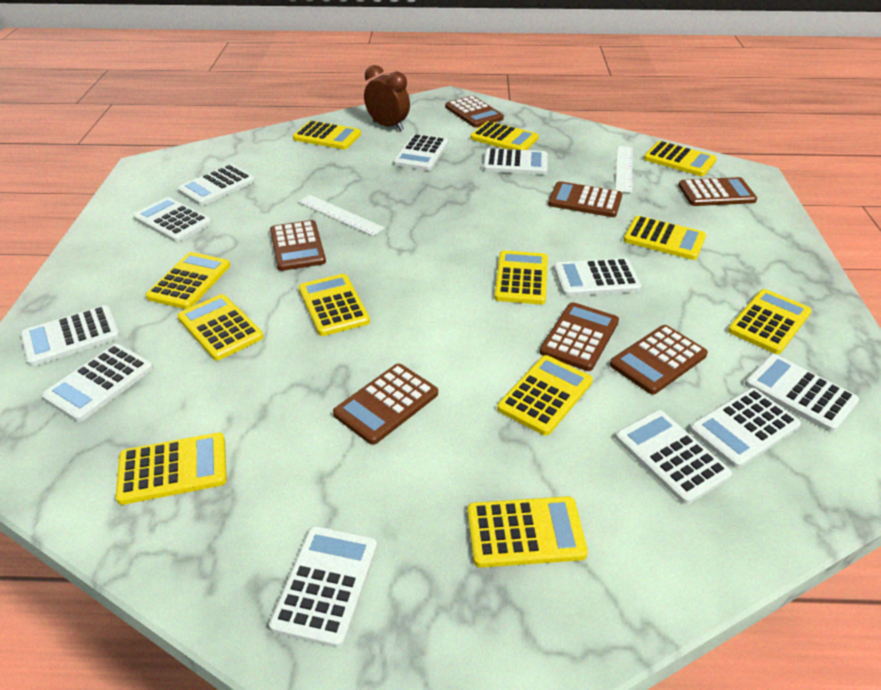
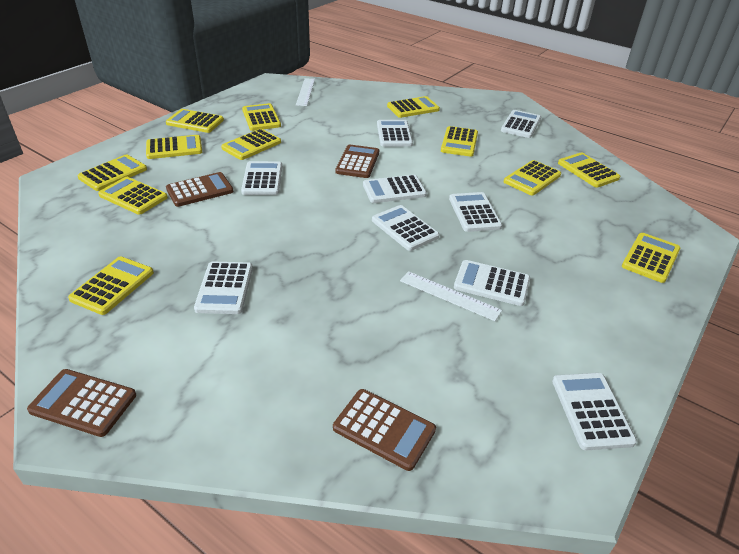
brown calculator: 7 -> 4
brown clock: 1 -> 0
white calculator: 11 -> 9

